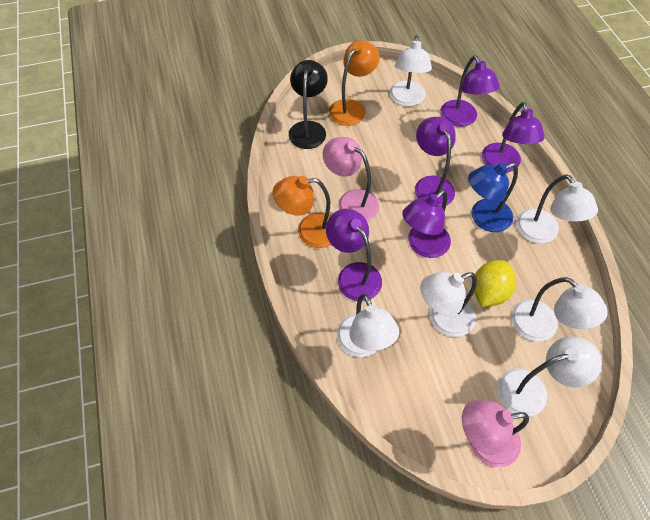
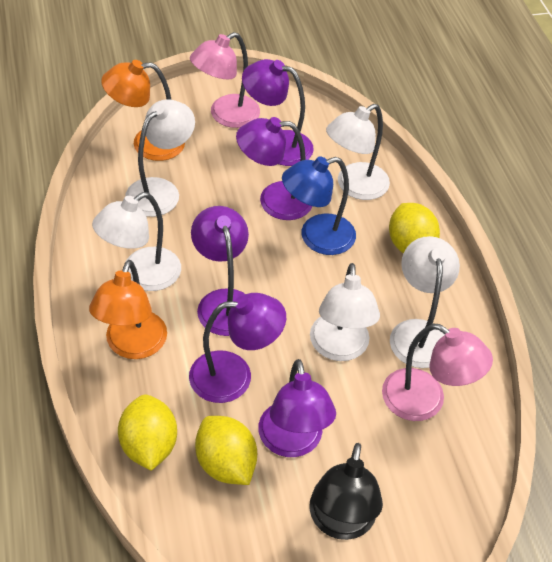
white lamp: 6 -> 5
yellow lemon: 1 -> 3

